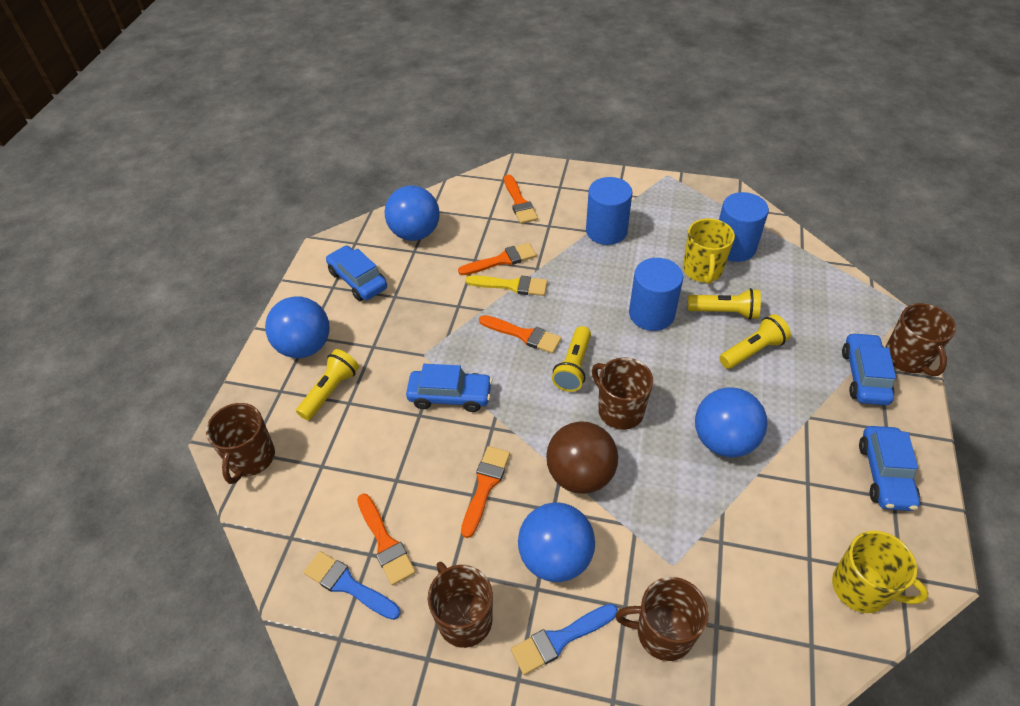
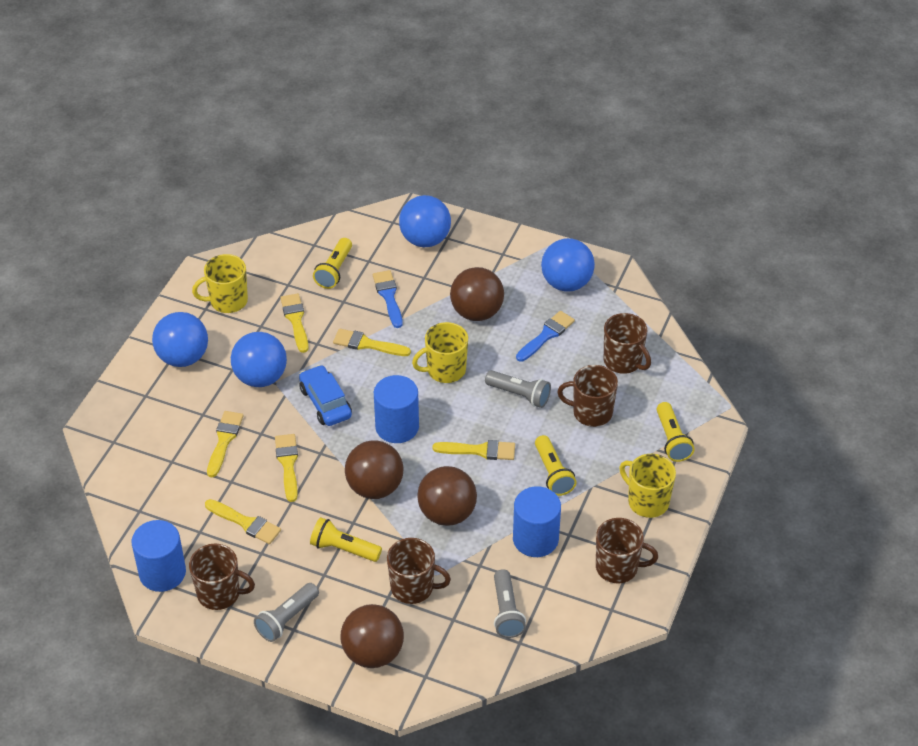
blue car: 4 -> 1
brown ball: 1 -> 4
grey flashlight: 0 -> 3
orange brush: 5 -> 0
yellow brush: 1 -> 6
yellow mug: 2 -> 3

